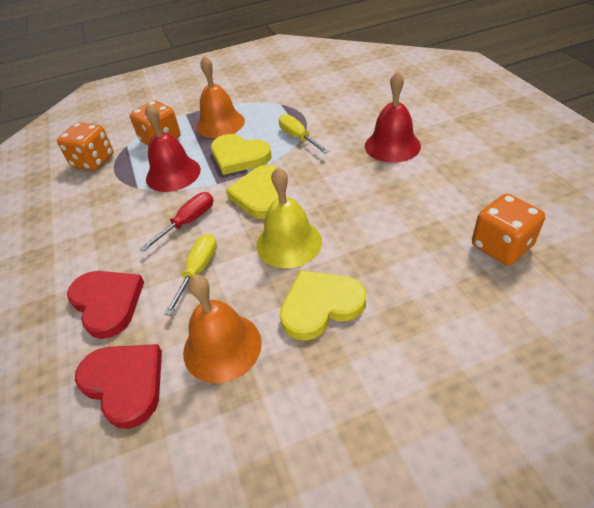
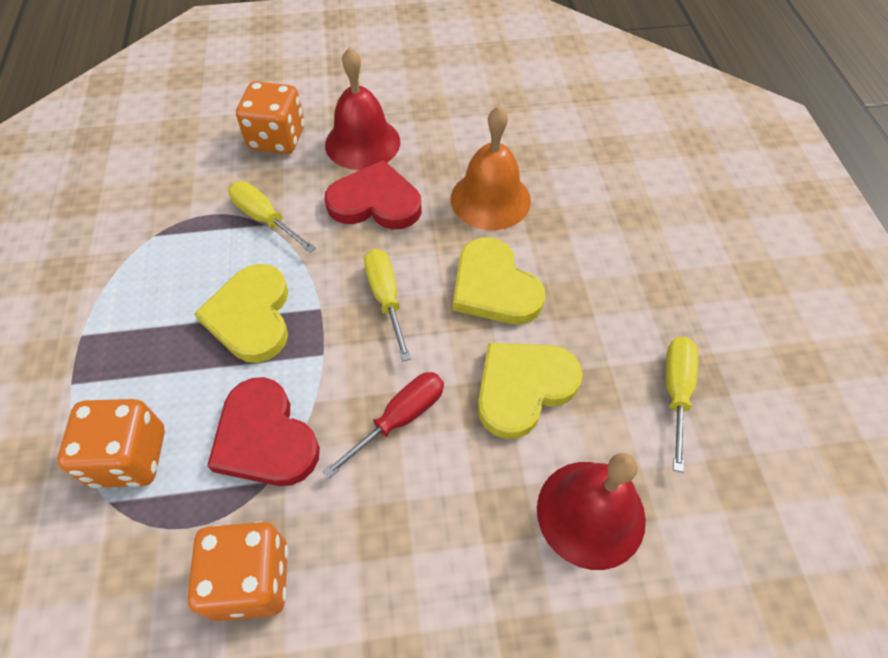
orange bell: 2 -> 1
yellow bell: 1 -> 0
yellow screwdriver: 2 -> 3

